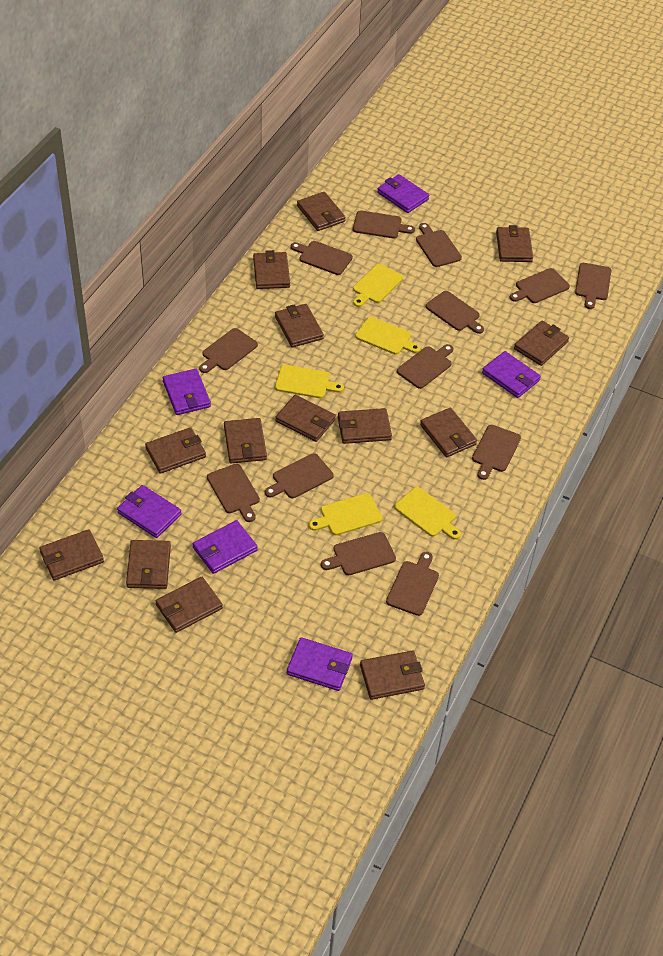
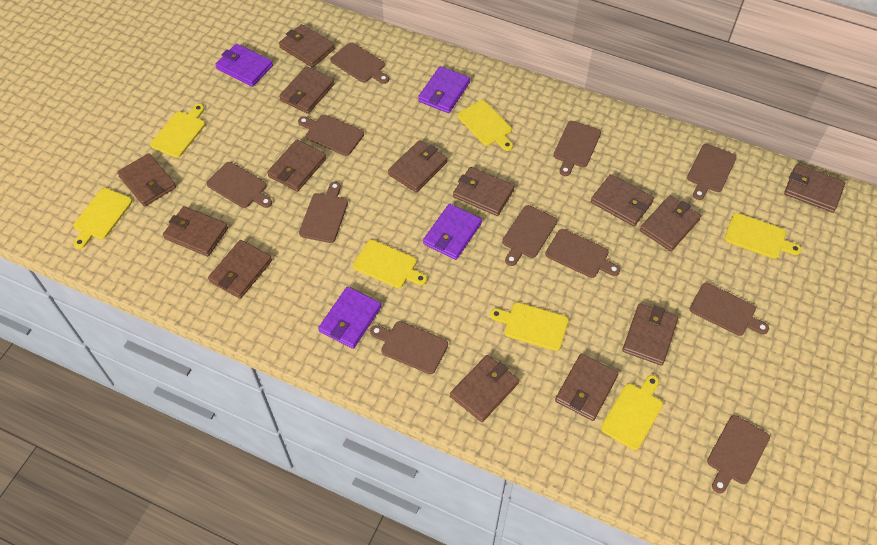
brown cutting board: 13 -> 11
purple wallet: 6 -> 4
yellow cutting board: 5 -> 7

